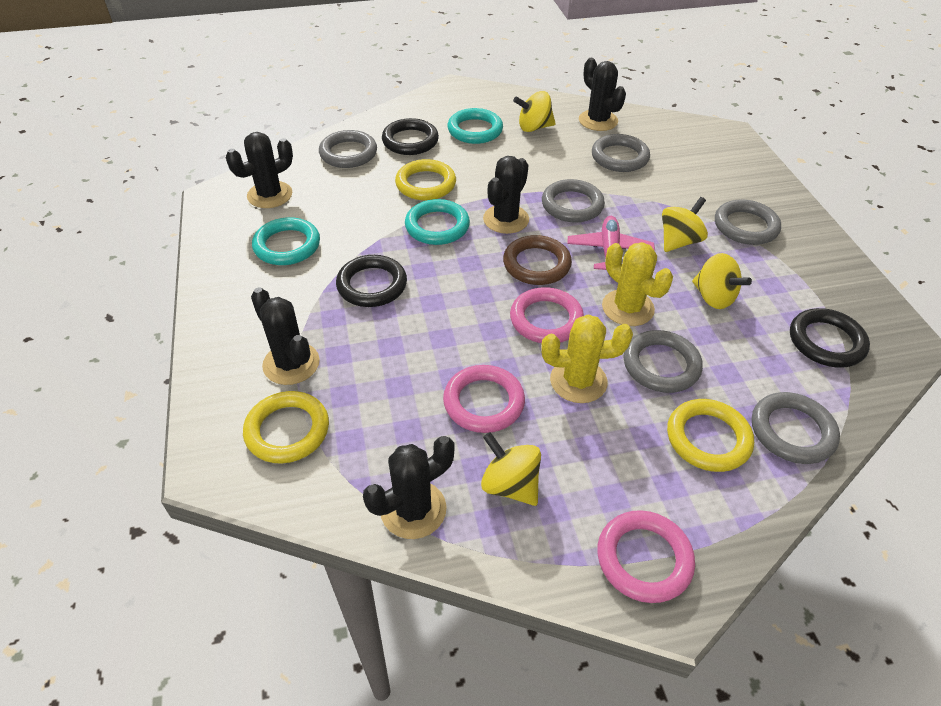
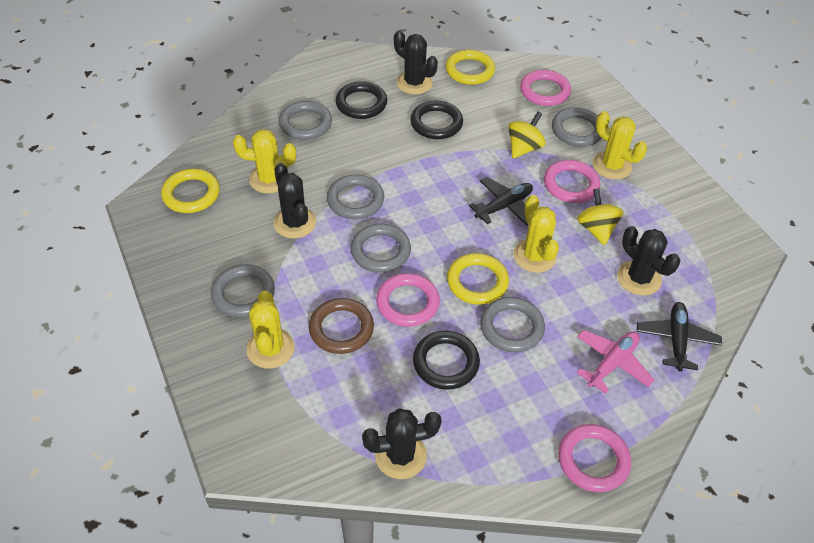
black cactus: 5 -> 4
black plane: 0 -> 2
pink ring: 3 -> 4
turquoise ring: 3 -> 0
yellow cactus: 2 -> 4
yellow spinning top: 4 -> 2

